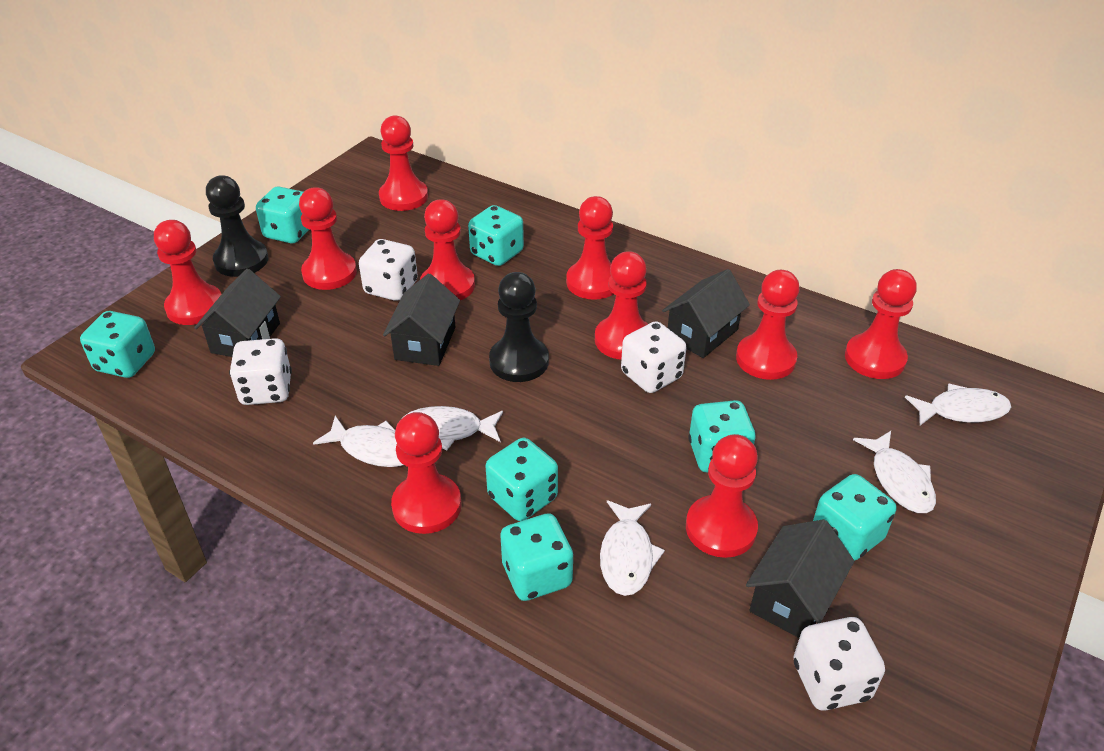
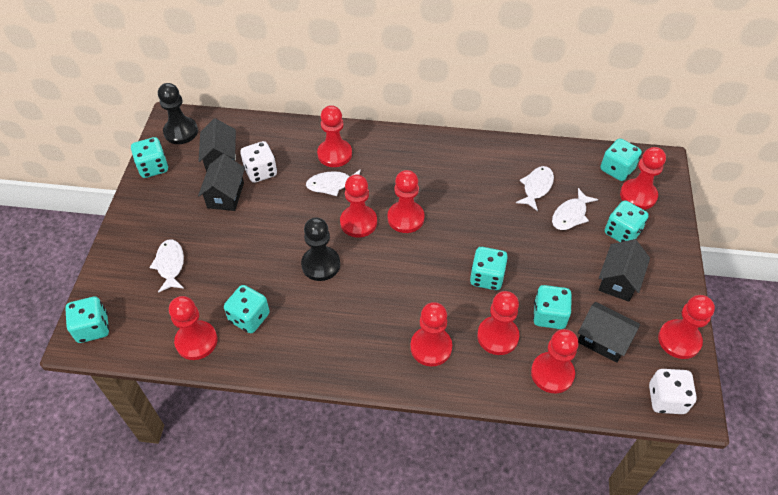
red pawn: 10 -> 9
white dice: 4 -> 2
white fish: 5 -> 4

